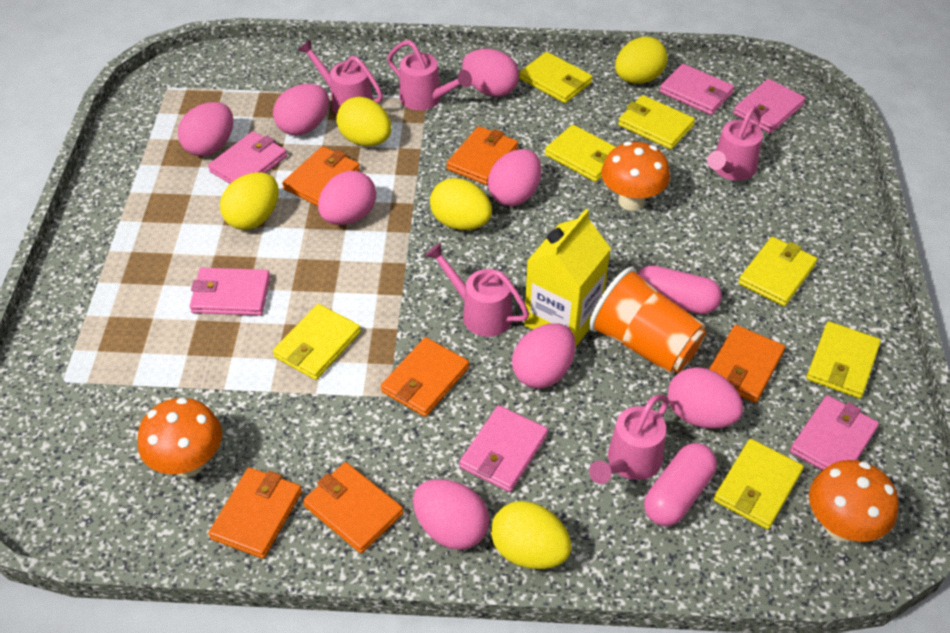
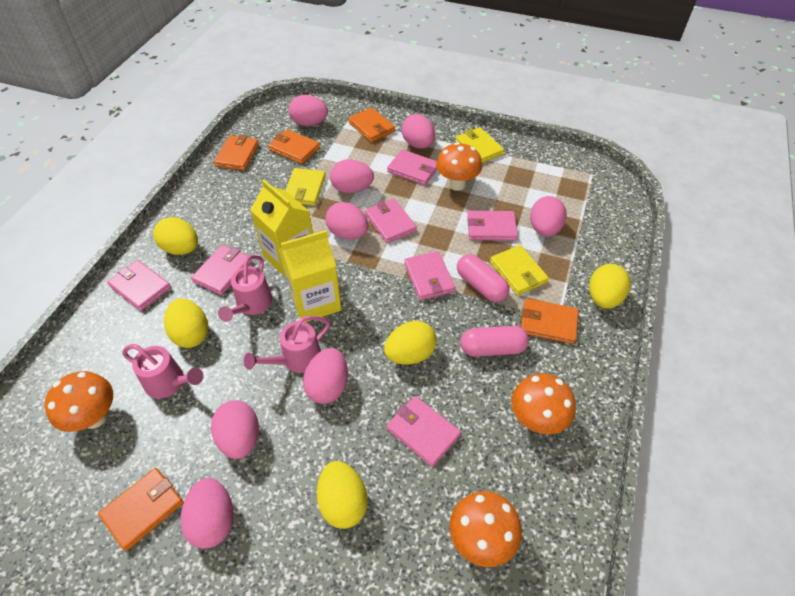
orange cup: 1 -> 0
orange mushroom: 3 -> 4
orange wallet: 6 -> 5
pink wallet: 6 -> 7
pink watering can: 5 -> 3
yellow carton: 1 -> 2
yellow wallet: 7 -> 3

